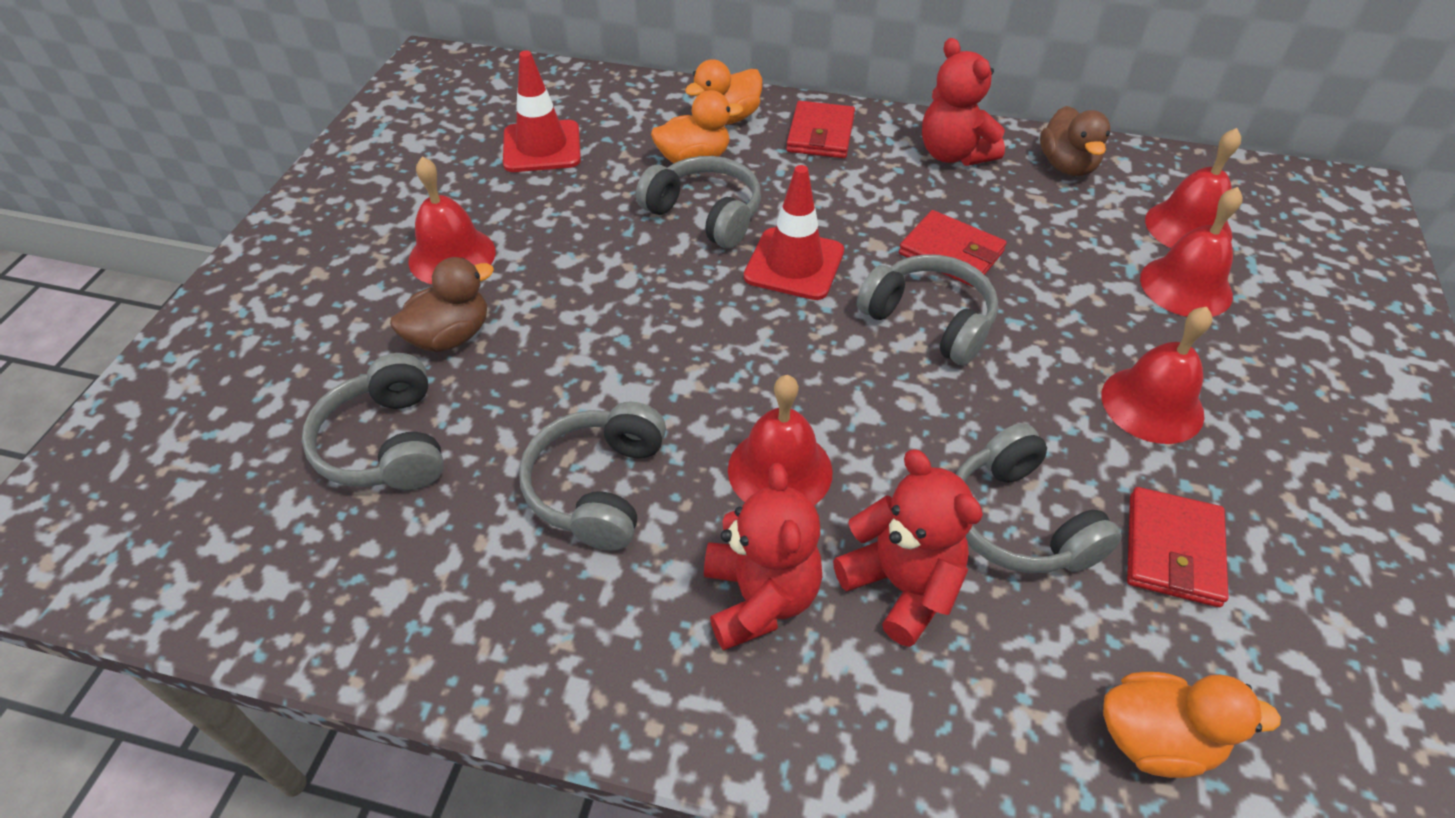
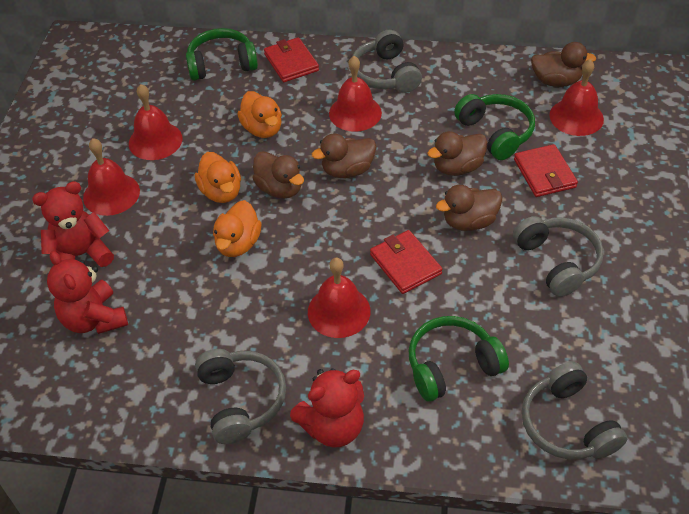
brown duck: 2 -> 5
green headphones: 0 -> 3
grey headphones: 5 -> 4
red traffic cone: 2 -> 0

